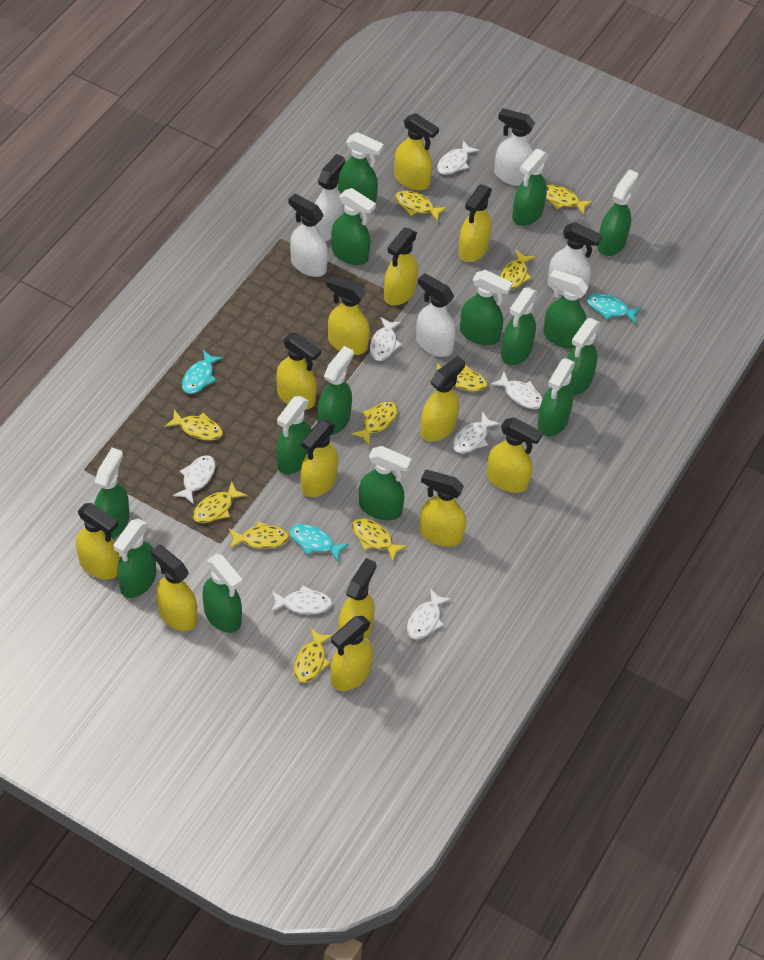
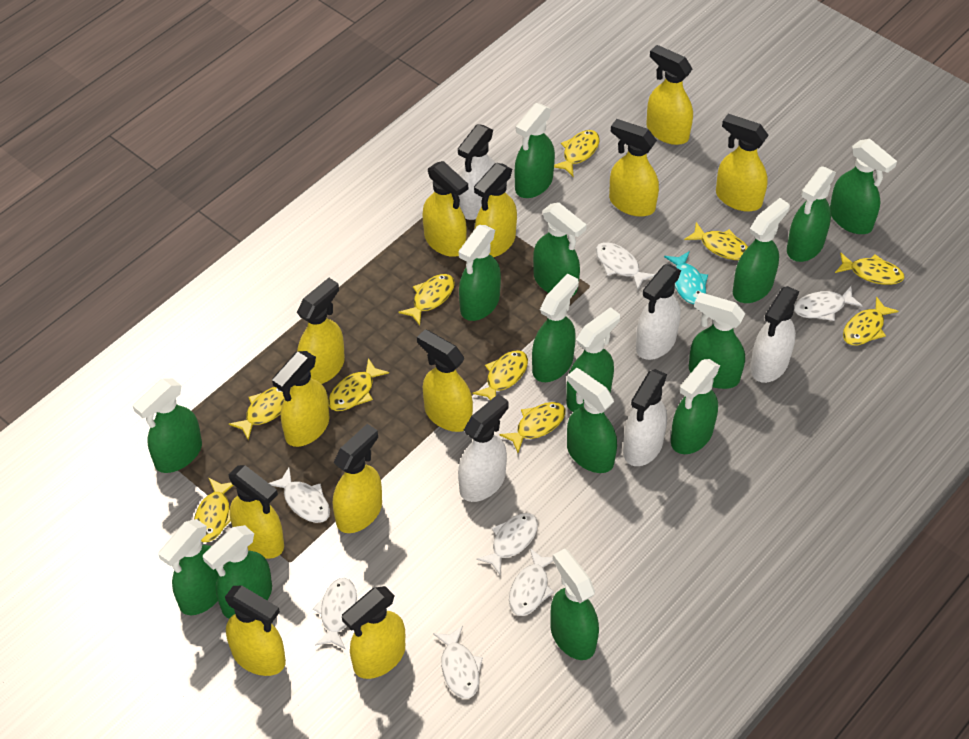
turquoise fish: 3 -> 1
yellow spray bottle: 13 -> 12

